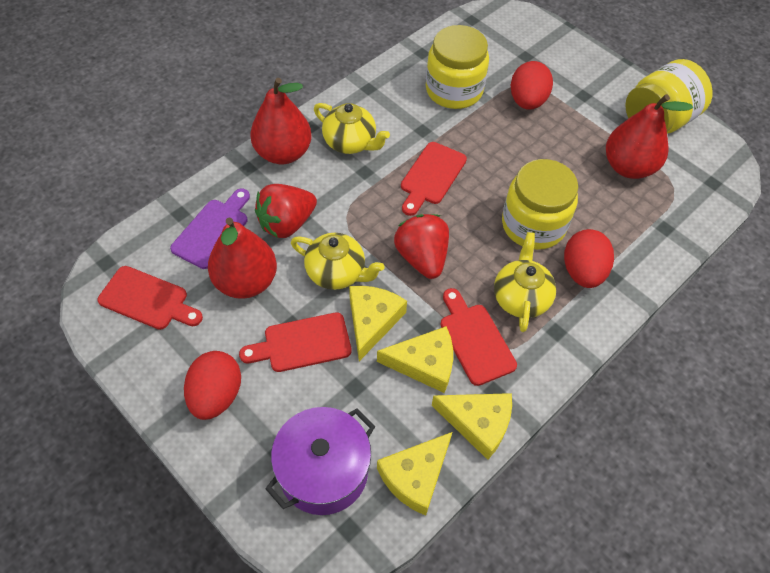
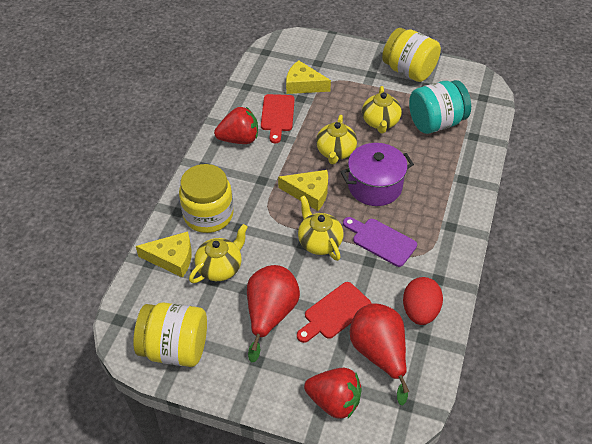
red cutting board: 4 -> 2
red egg: 3 -> 1
red pear: 3 -> 2
turquoise jar: 0 -> 1
yellow cheese: 4 -> 3
yellow teapot: 3 -> 4

